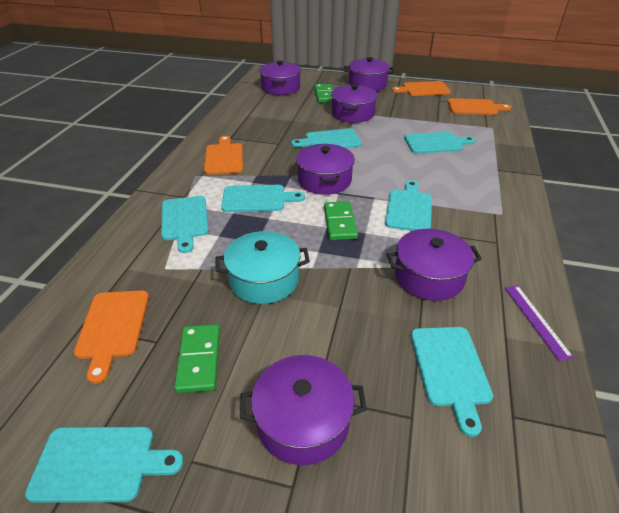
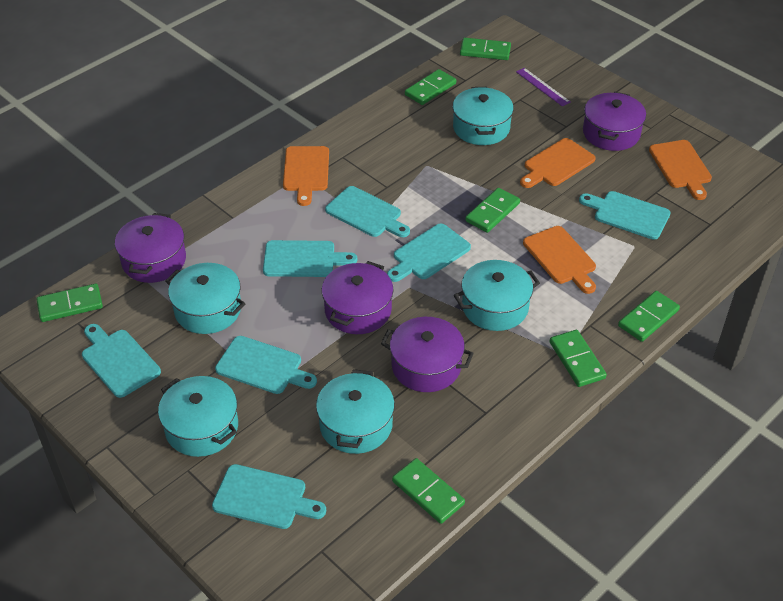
green domino: 3 -> 7
purple pot: 6 -> 4
turquoise pot: 1 -> 5

